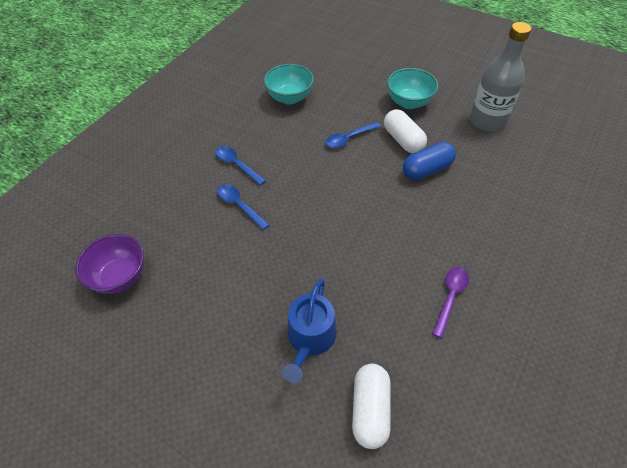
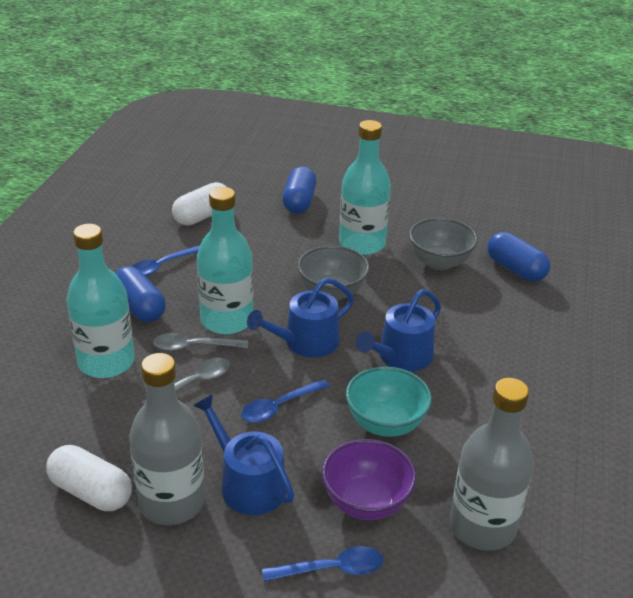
blue capsule: 1 -> 3
blue watering can: 1 -> 3
grey bottle: 1 -> 2
grey bowl: 0 -> 2
grey spoon: 0 -> 2
purple spoon: 1 -> 0
turquoise bottle: 0 -> 3
turquoise bowl: 2 -> 1

